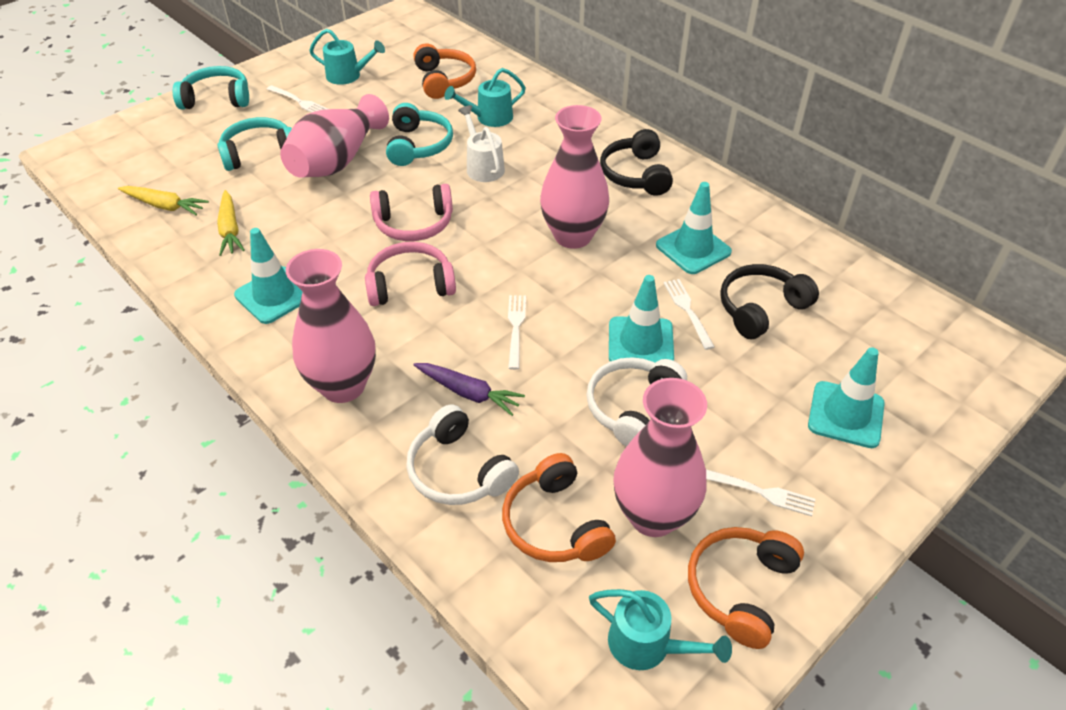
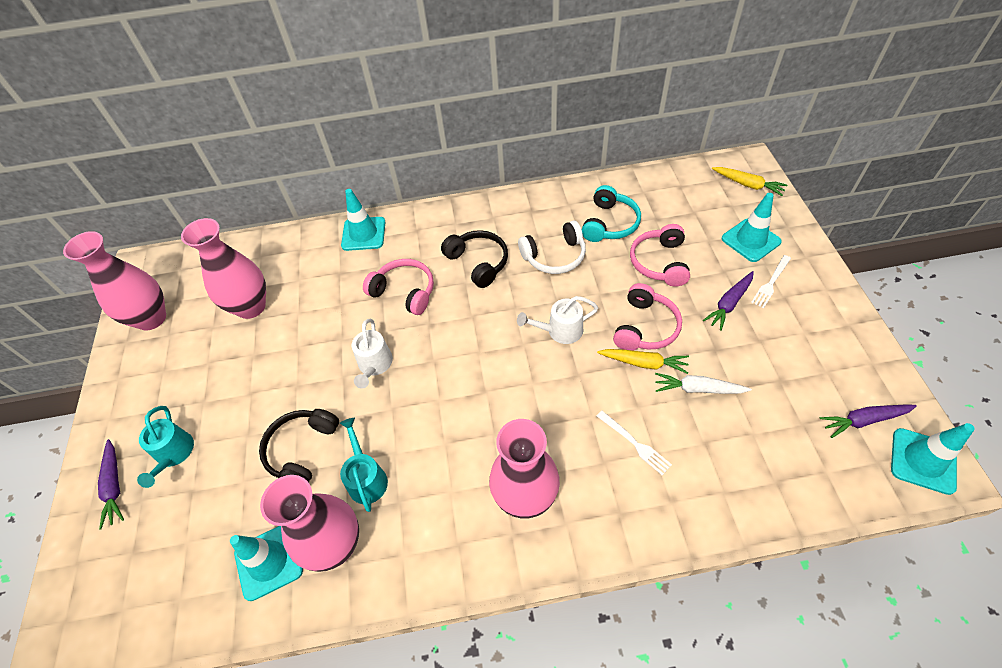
orange headphones: 3 -> 0
pink headphones: 2 -> 3
purple carrot: 1 -> 3
turquoise headphones: 3 -> 1
turquoise watering can: 3 -> 2
white carrot: 0 -> 1
white fork: 4 -> 2
white headphones: 2 -> 1
white watering can: 1 -> 2

